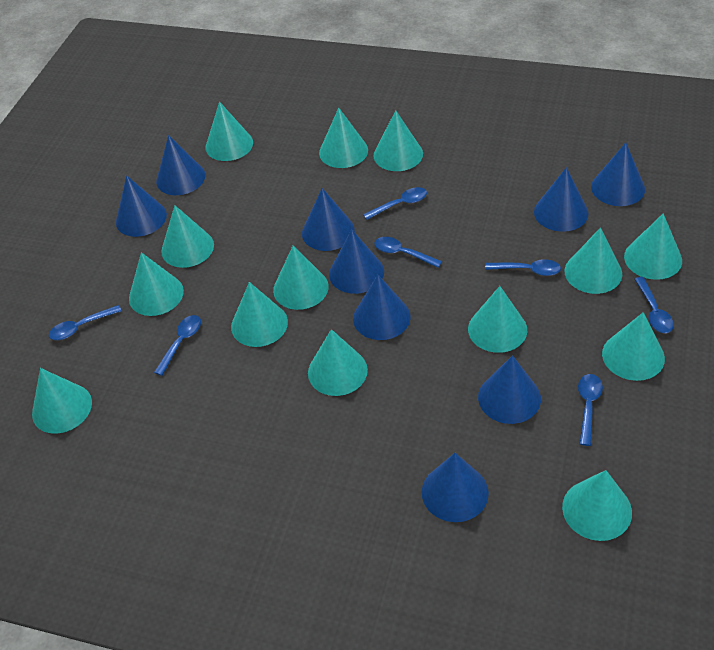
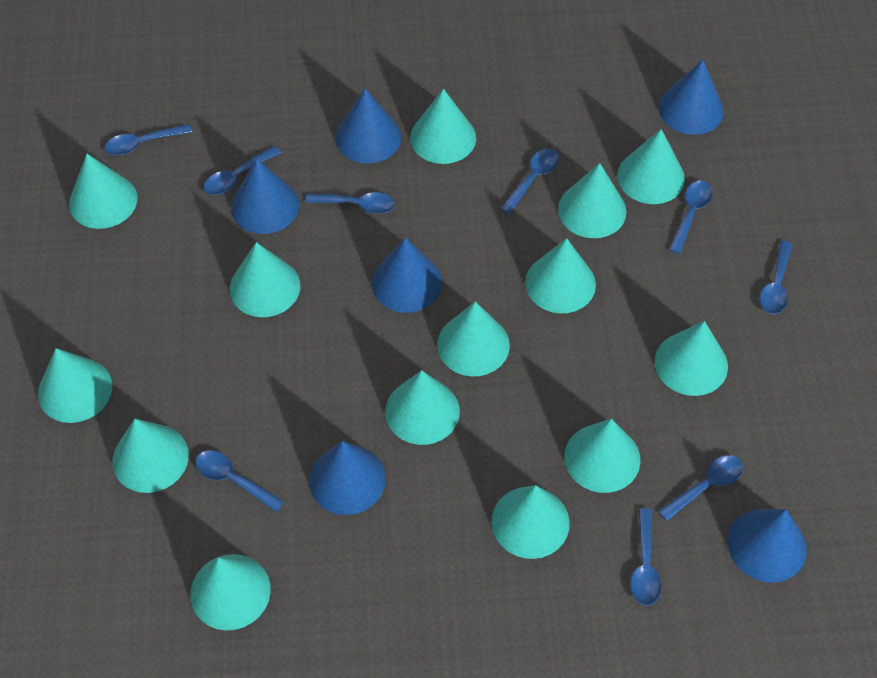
blue cone: 9 -> 6
blue spoon: 7 -> 9

